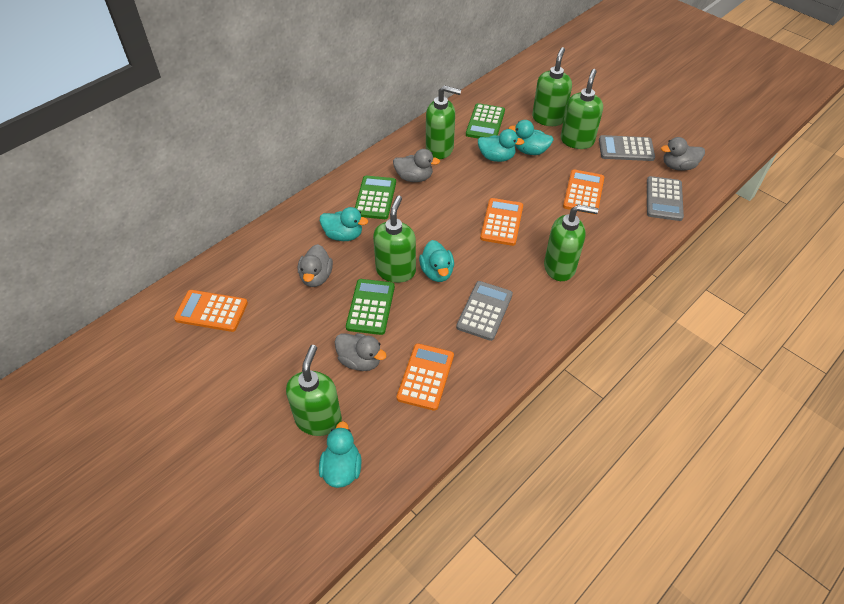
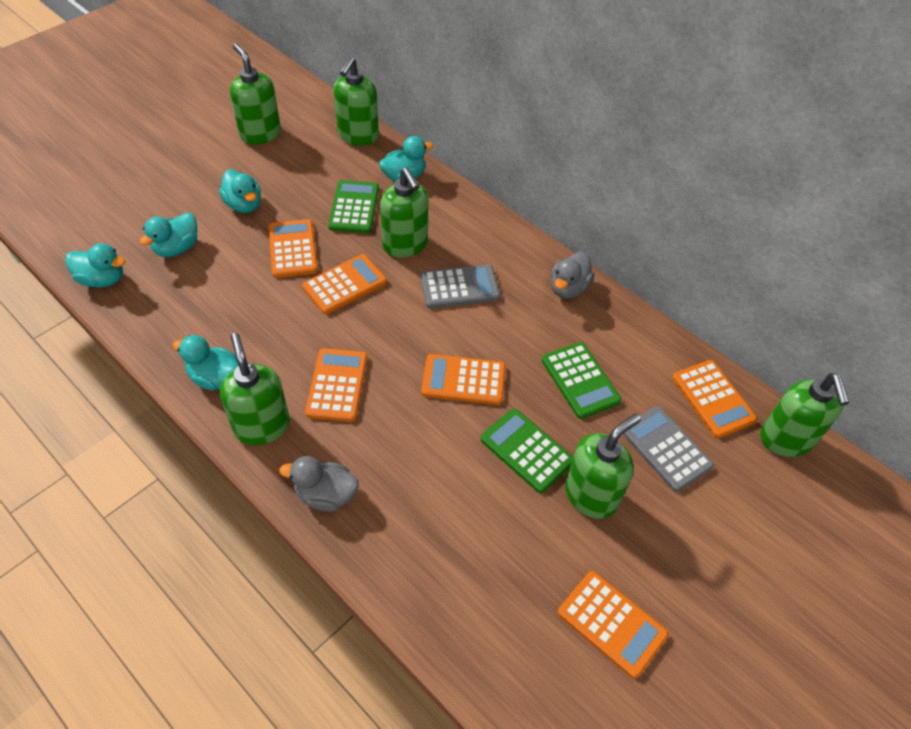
grey calculator: 3 -> 2
grey duck: 4 -> 2
orange calculator: 4 -> 6

